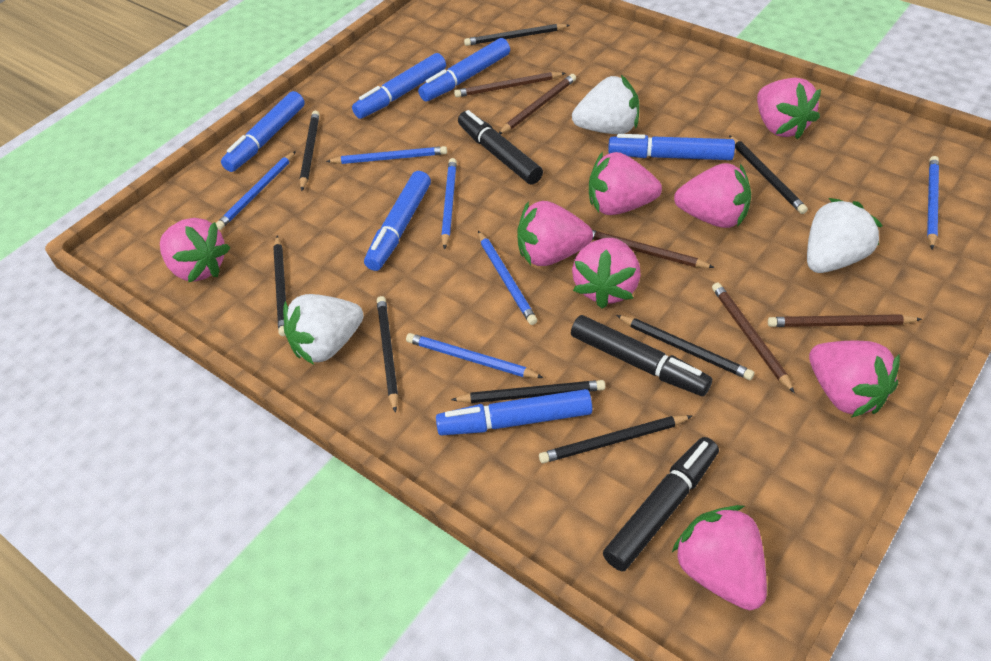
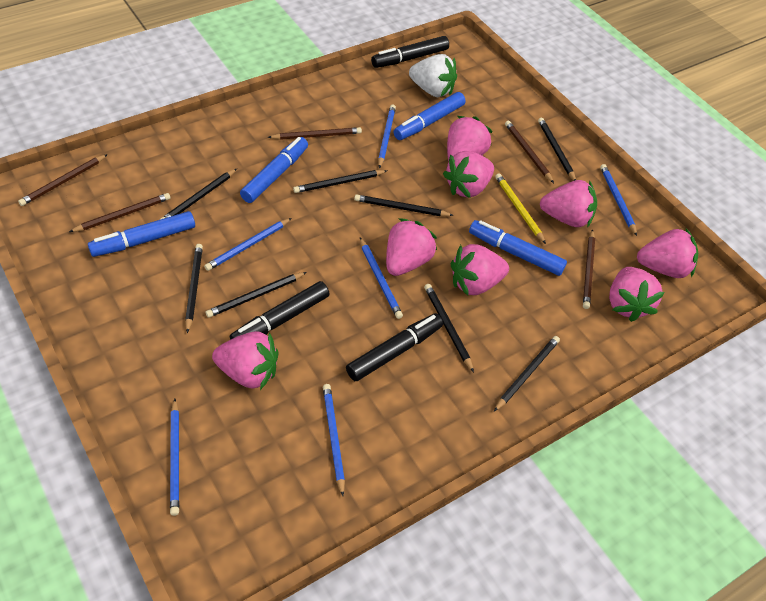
blue marker: 6 -> 4
white strawberry: 3 -> 1
yellow pencil: 0 -> 1

